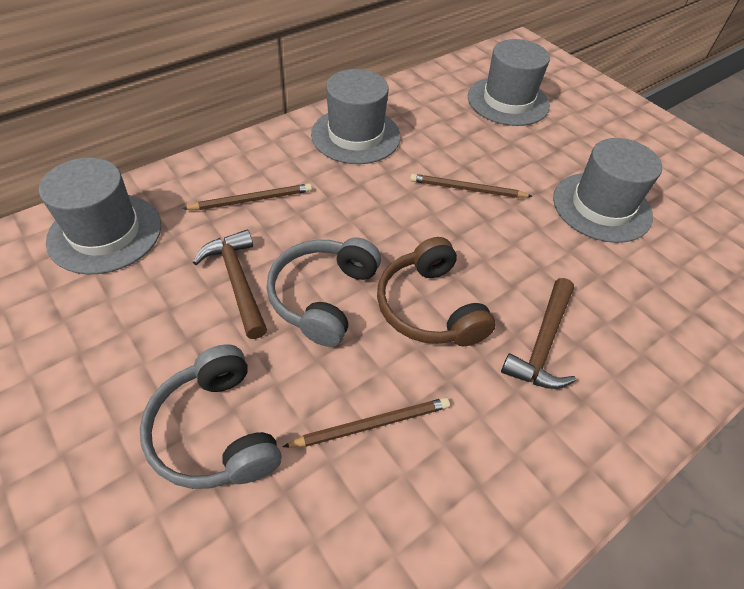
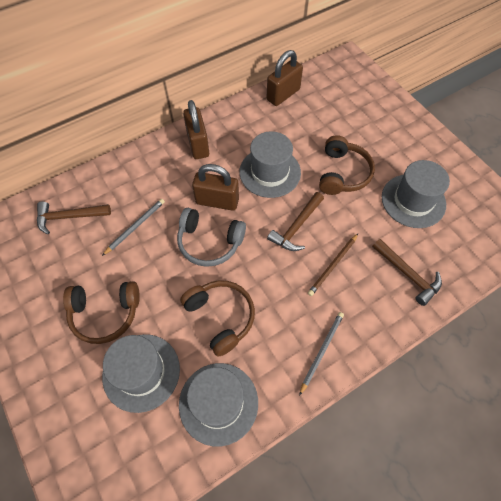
brown hammer: 2 -> 3
brown headphones: 1 -> 3
brown padlock: 0 -> 3
brown pencil: 3 -> 1
grey headphones: 2 -> 1
grey pencil: 0 -> 2

